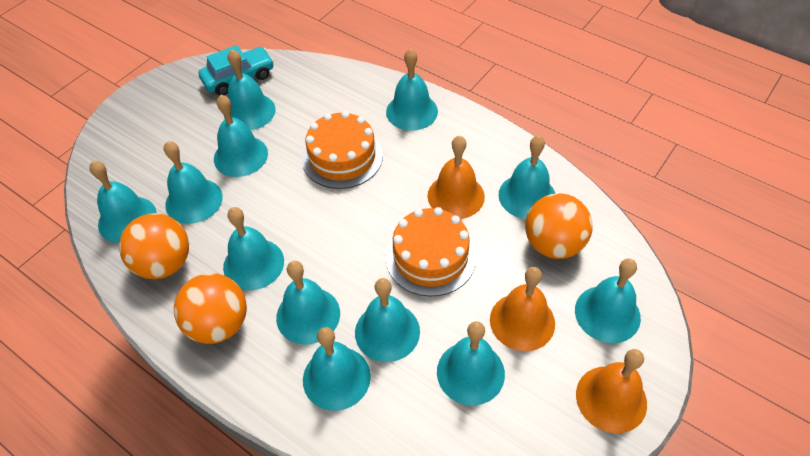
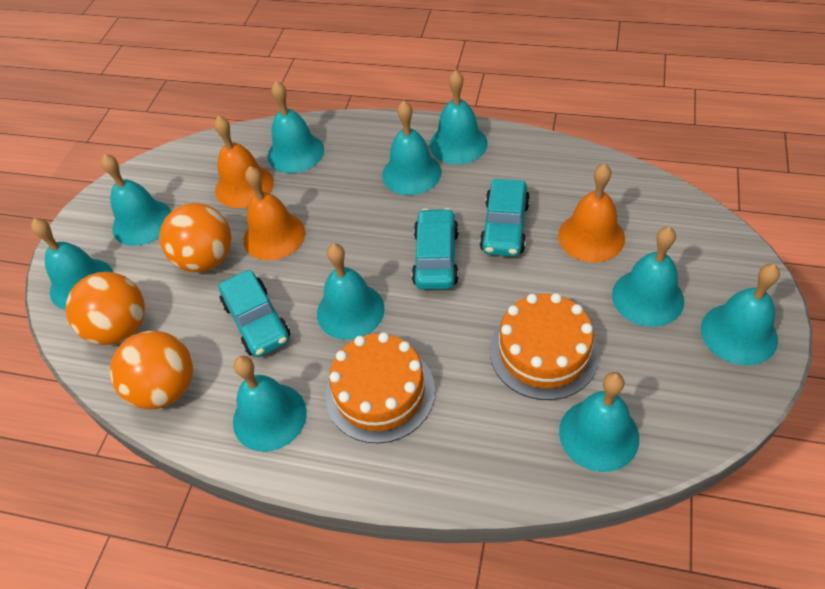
turquoise bell: 12 -> 10
turquoise car: 1 -> 3

